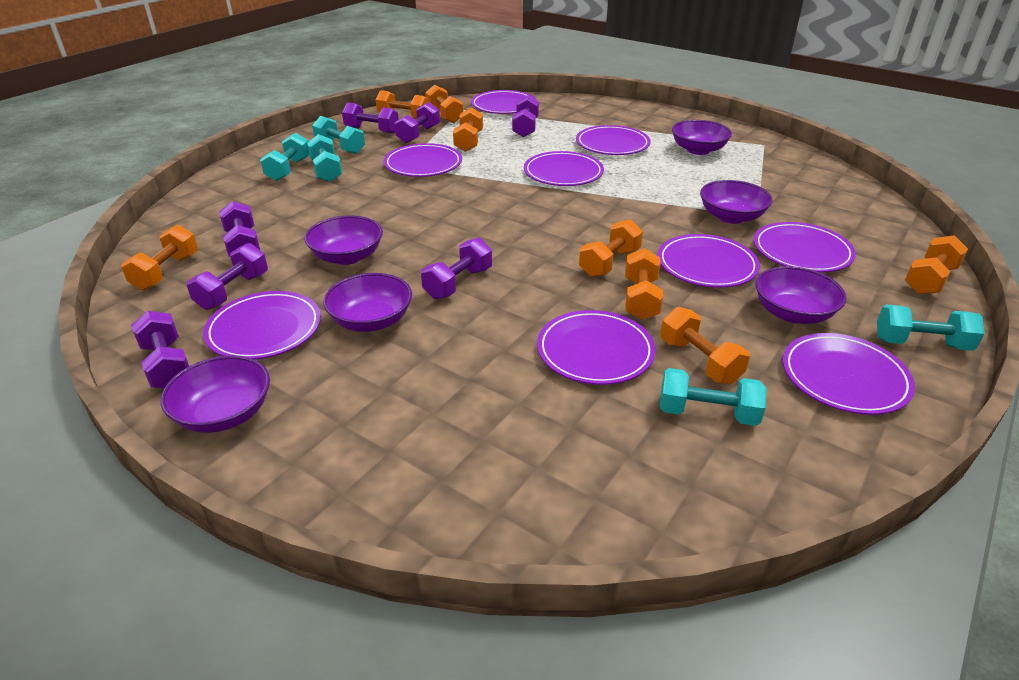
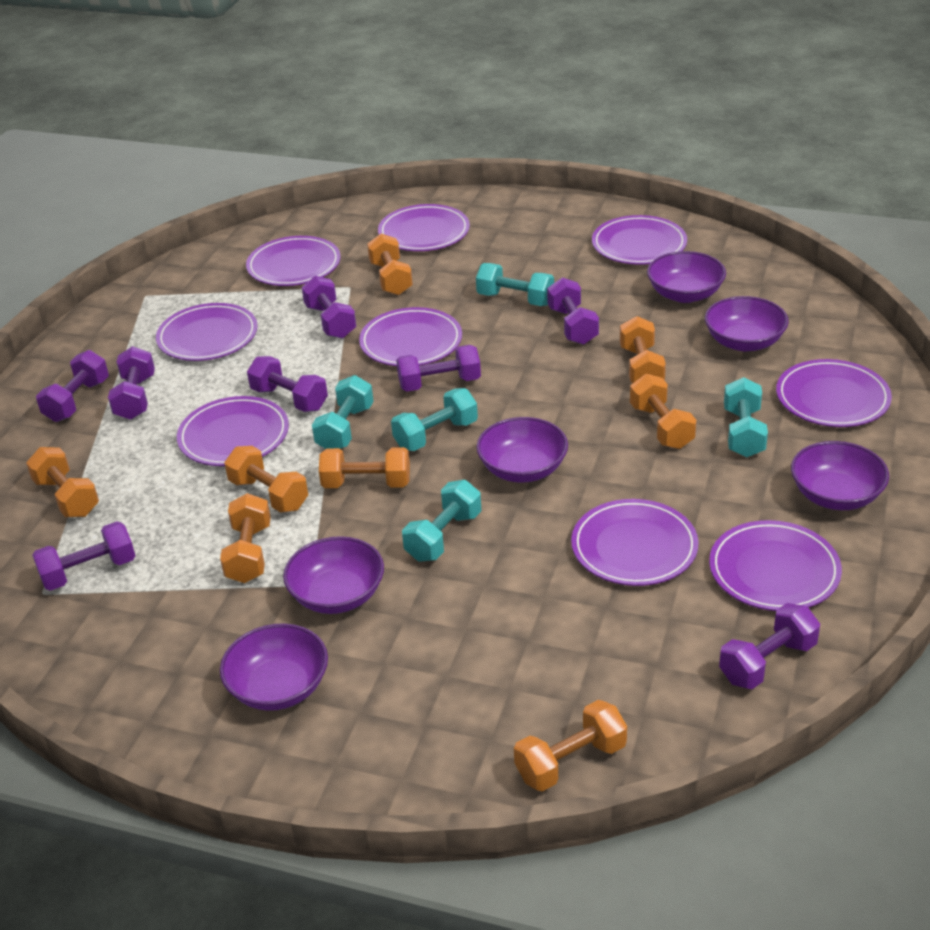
purple dumbbell: 7 -> 8

